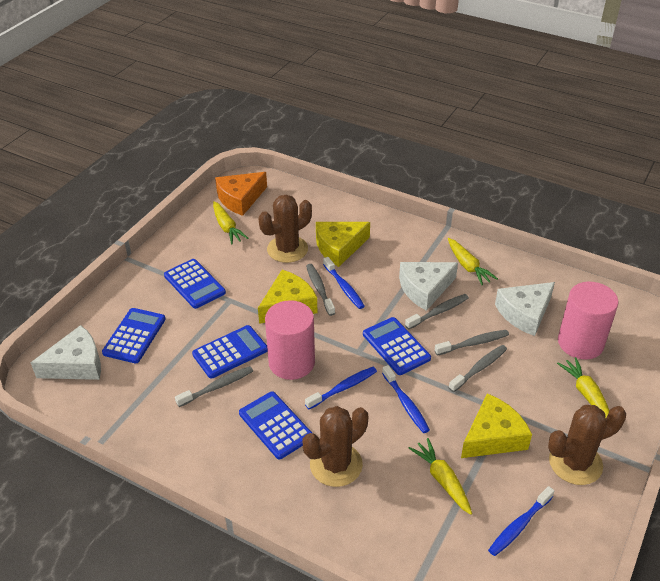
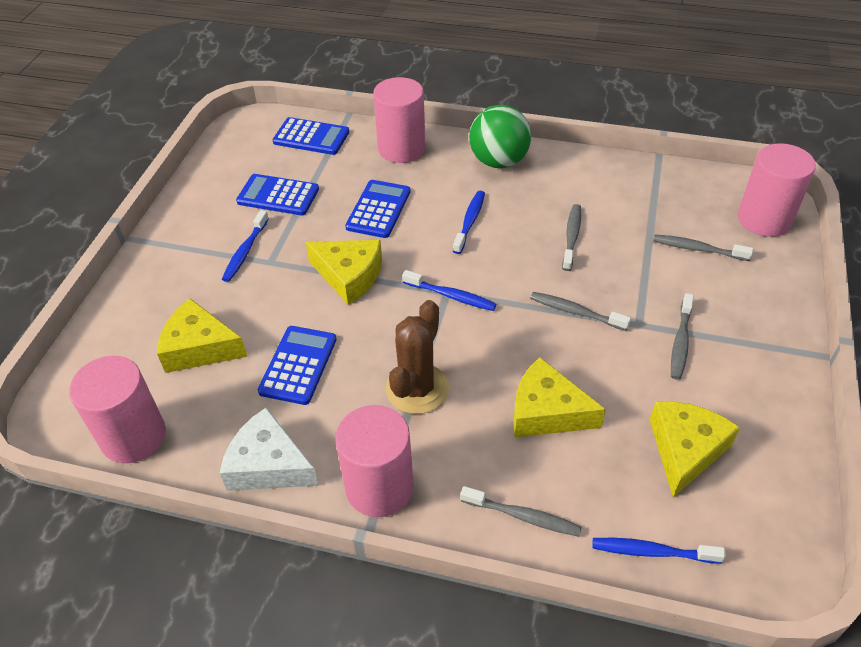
blue calculator: 5 -> 4
brown cactus: 3 -> 1
green ball: 0 -> 1
orange cheese: 1 -> 0
pink cylinder: 2 -> 4
white cheese: 3 -> 1
yellow carrot: 4 -> 0
yellow cheese: 3 -> 4

